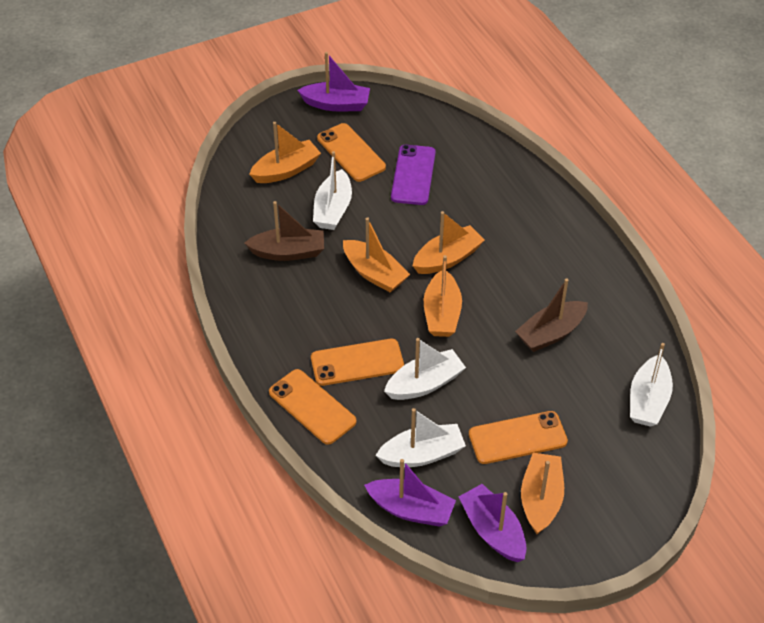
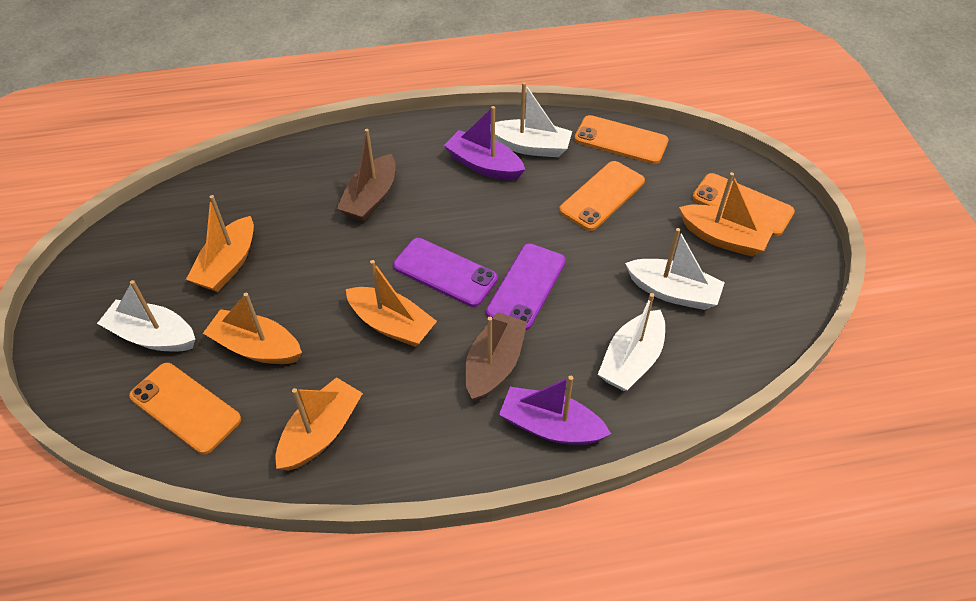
purple boat: 3 -> 2
purple phone: 1 -> 2

